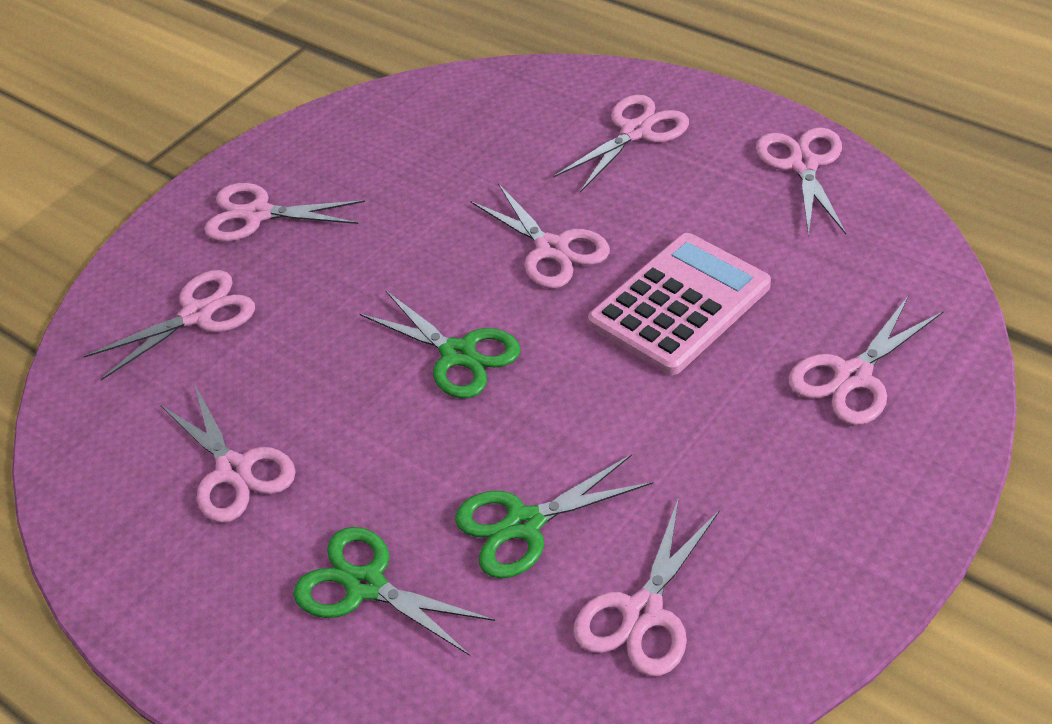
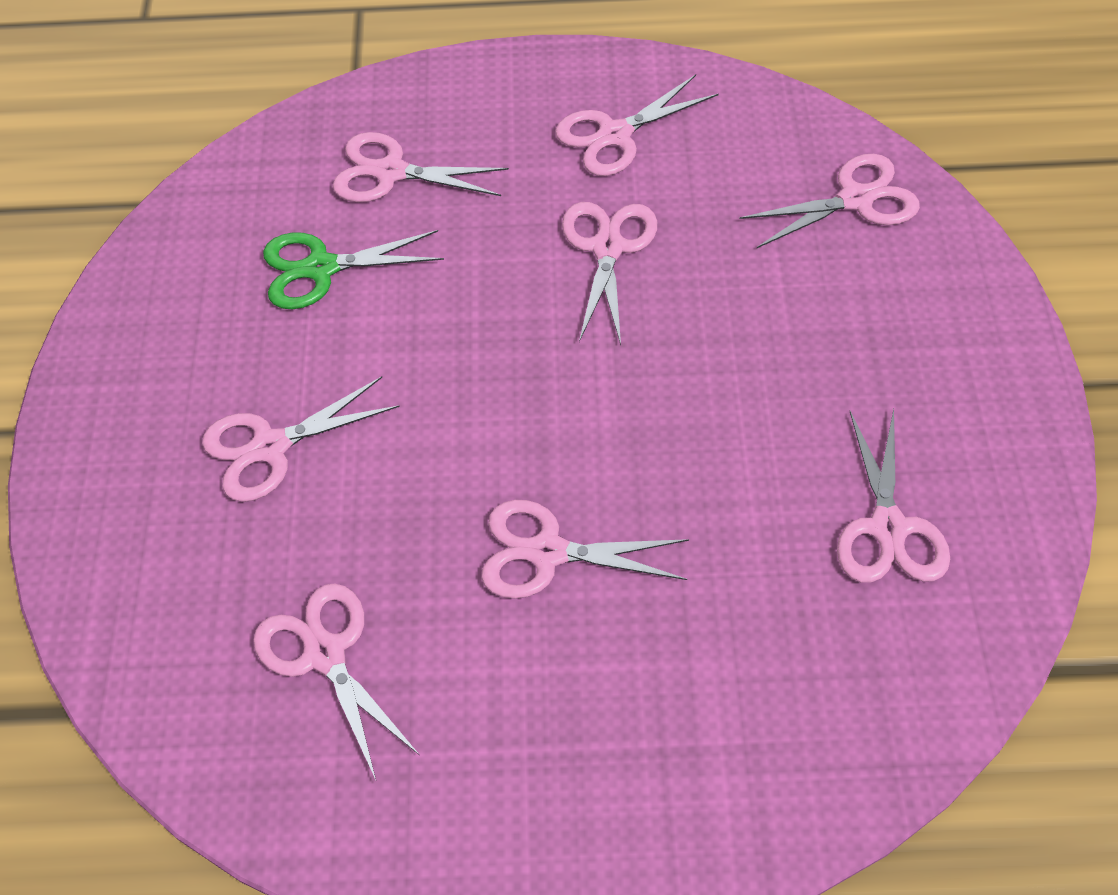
green scissors: 3 -> 1
pink calculator: 1 -> 0

